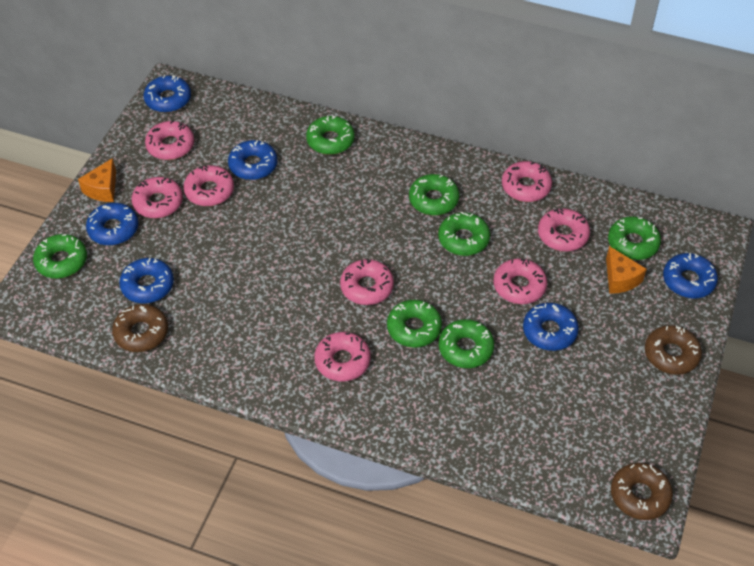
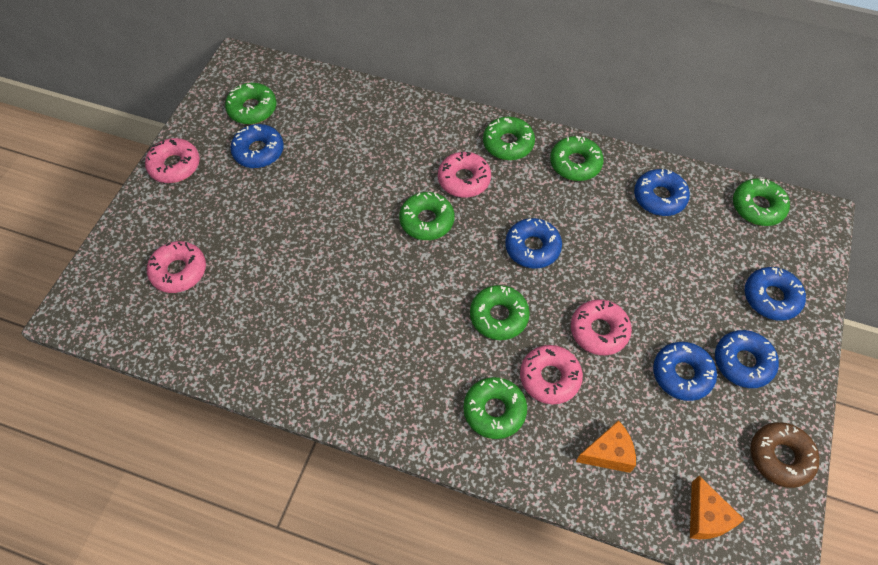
brown donut: 3 -> 1
pink donut: 8 -> 5

